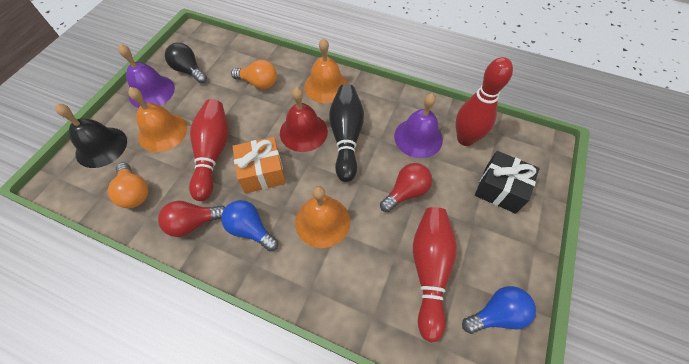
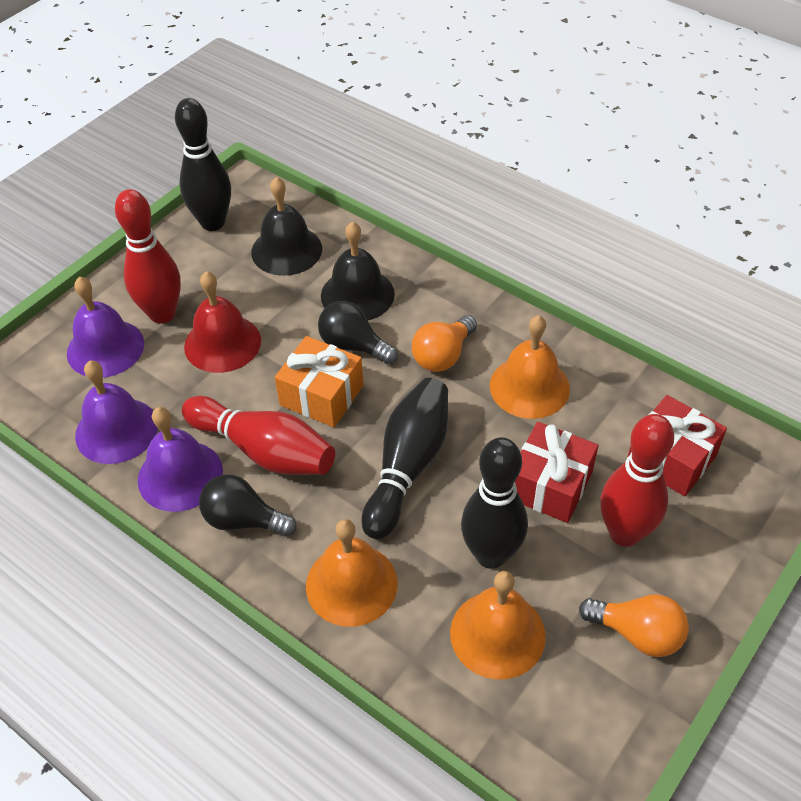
black bell: 1 -> 2
black bowling pin: 1 -> 3
black gift: 1 -> 0
black light bulb: 1 -> 2
blue light bulb: 2 -> 0
purple bell: 2 -> 3
red gift: 0 -> 2
red light bulb: 2 -> 0

